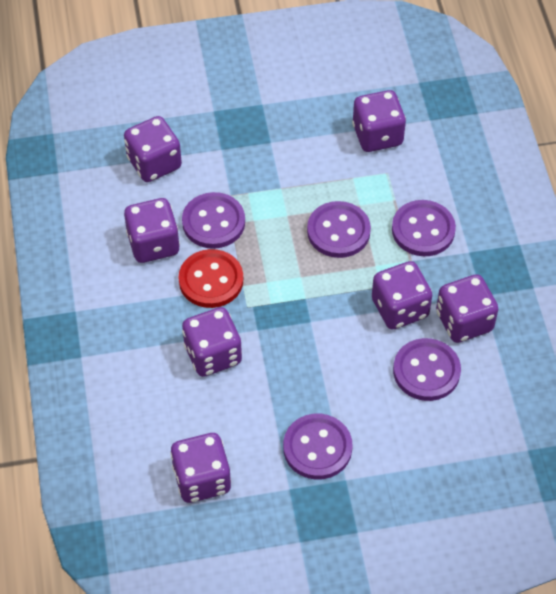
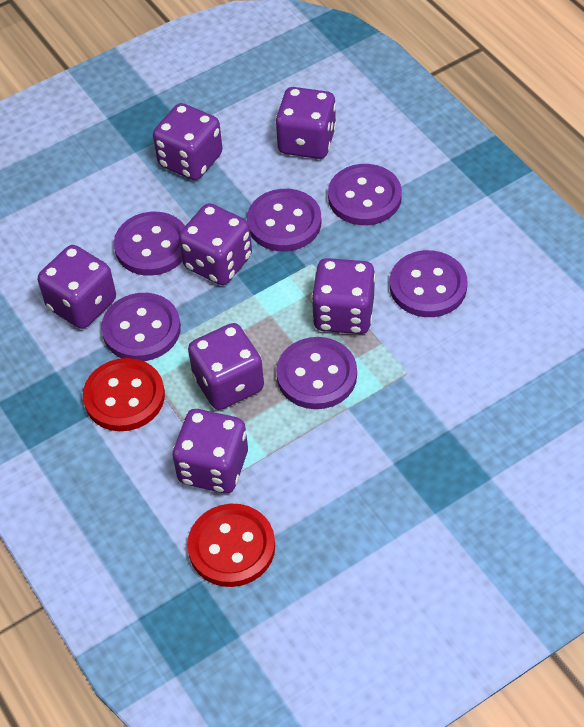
purple button: 5 -> 6
red button: 1 -> 2

